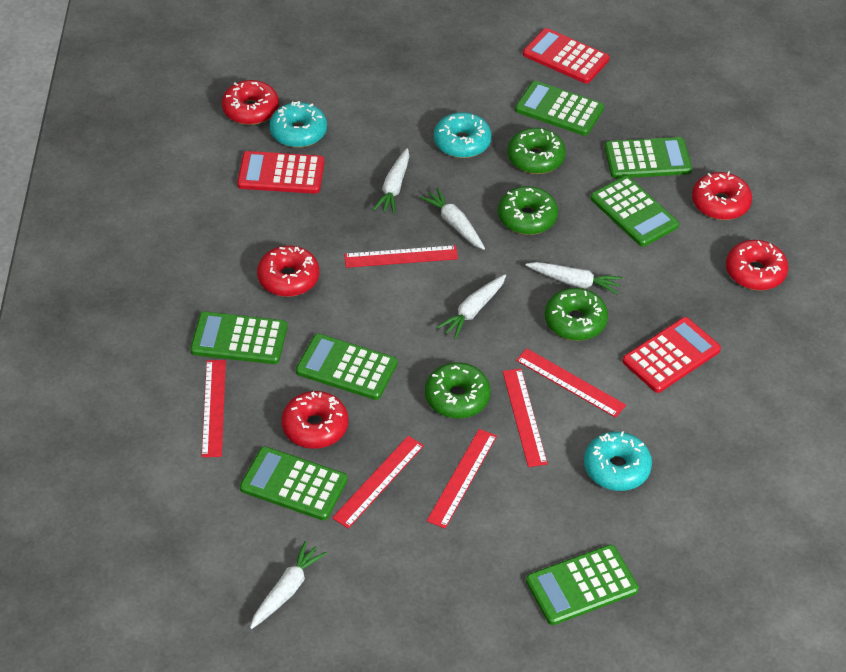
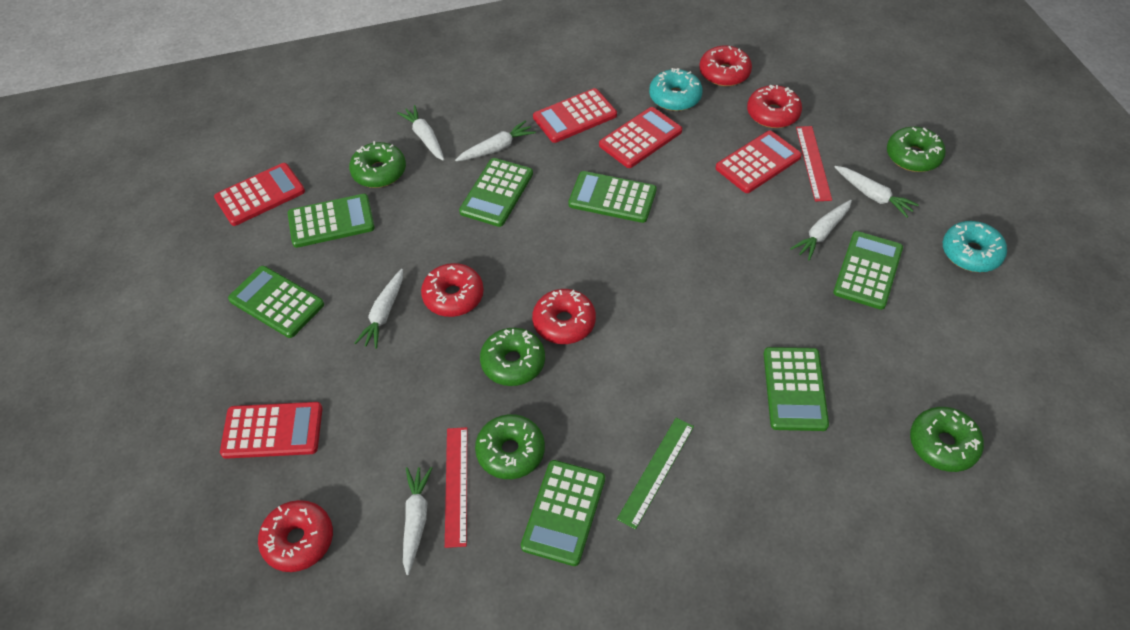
green donut: 4 -> 5
green ruler: 0 -> 1
red calculator: 3 -> 5
red ruler: 6 -> 2
turquoise donut: 3 -> 2
white carrot: 5 -> 6

